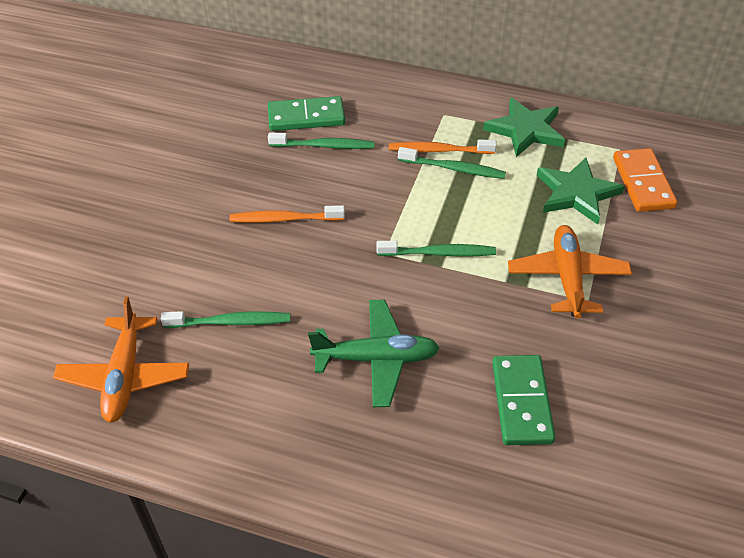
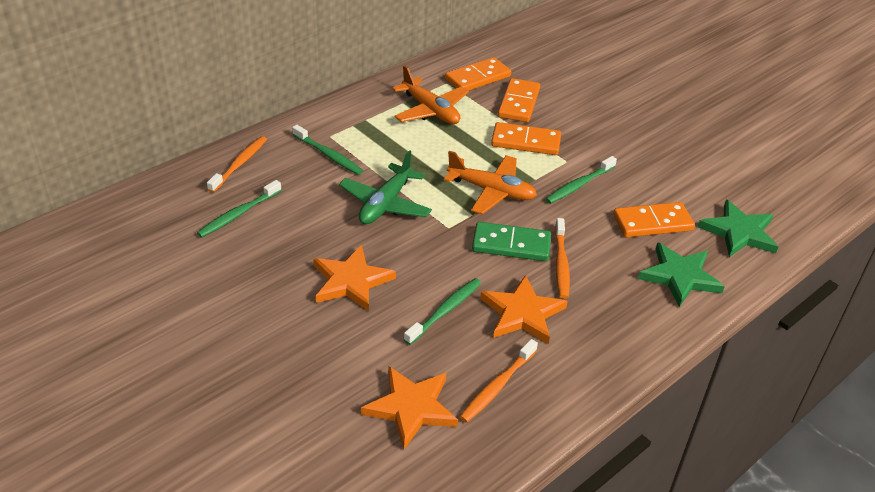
green domino: 2 -> 1
orange domino: 1 -> 4
orange star: 0 -> 3
orange toothbrush: 2 -> 3

